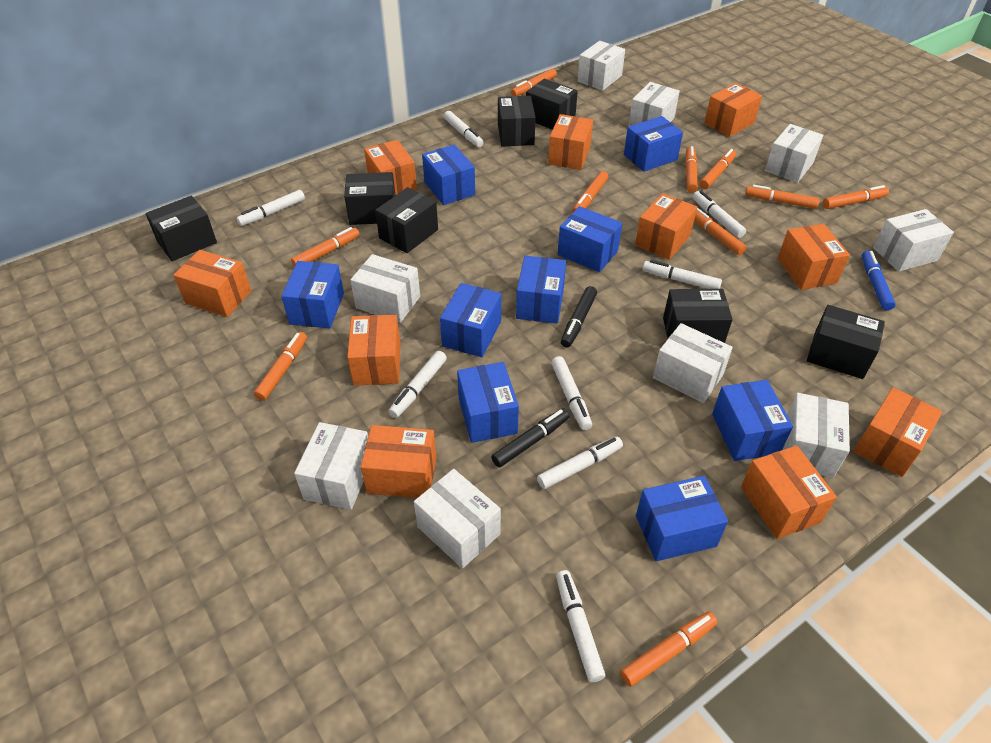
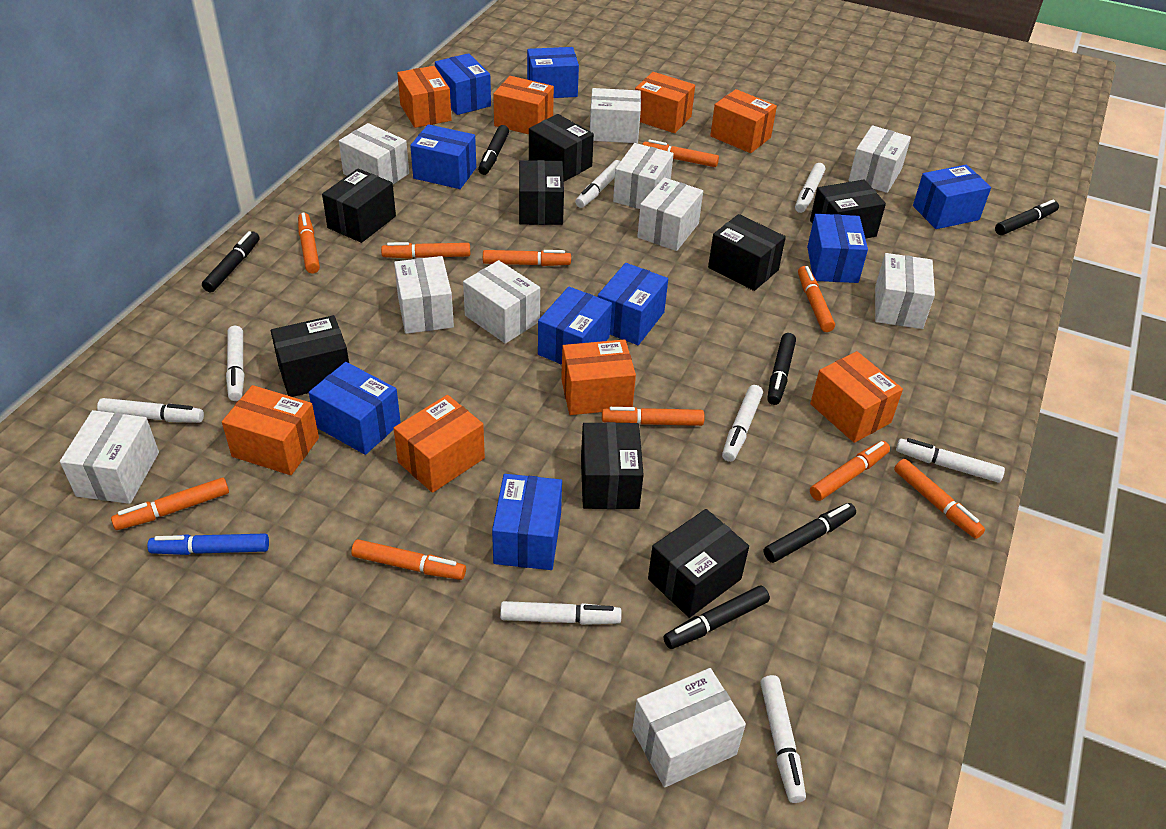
black box: 7 -> 8
black marker: 2 -> 6
orange box: 10 -> 8
white box: 9 -> 10

